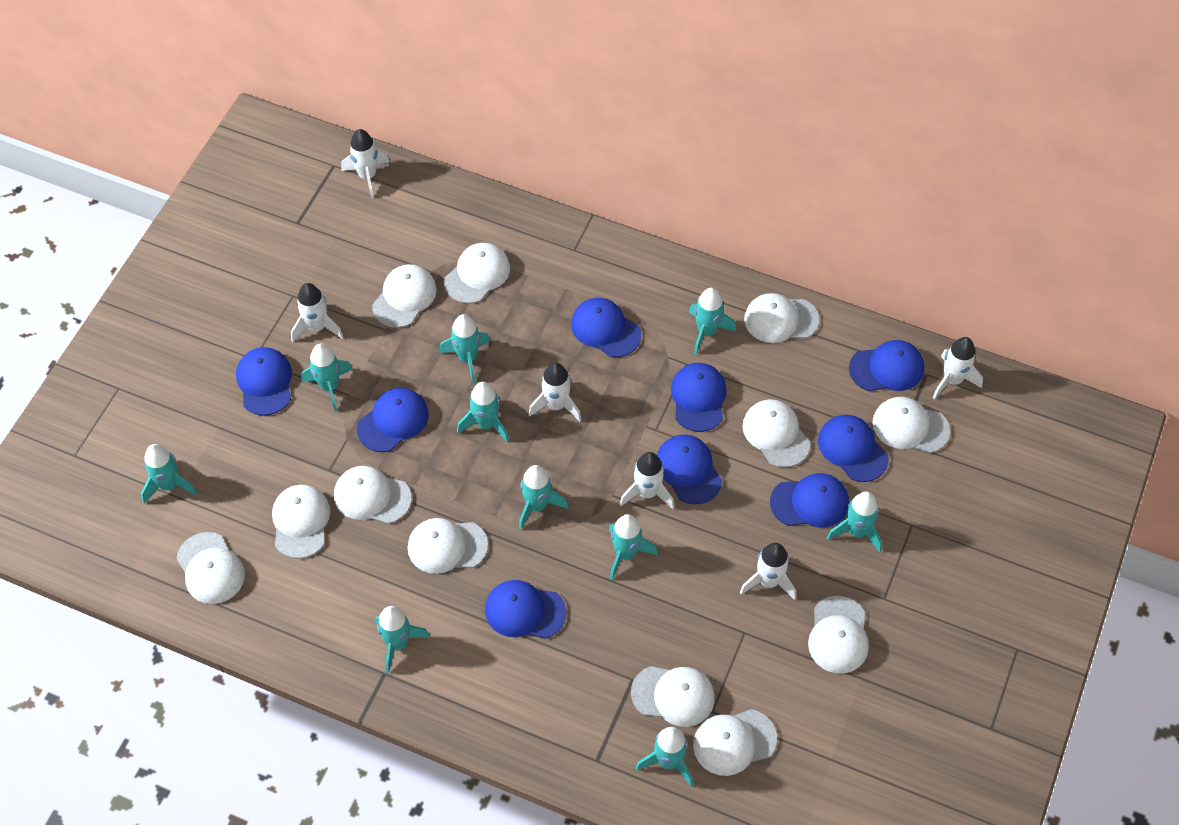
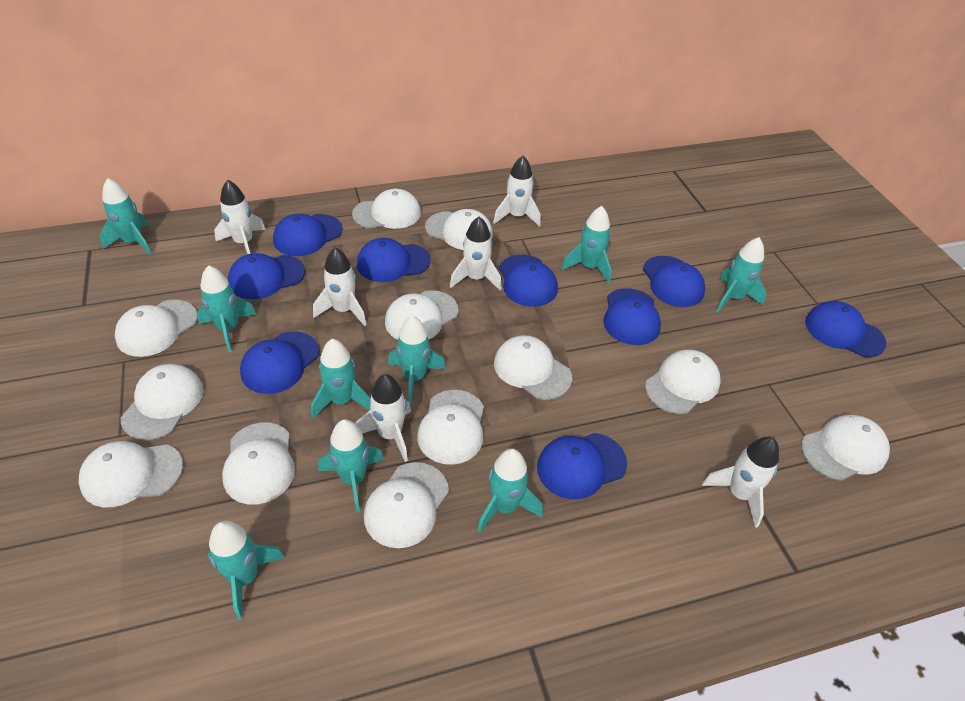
turquoise rocket: 10 -> 9

